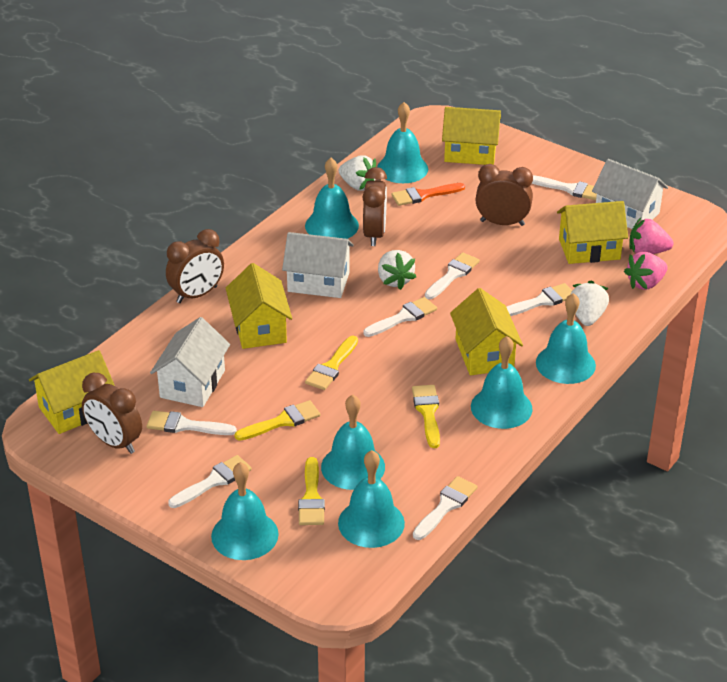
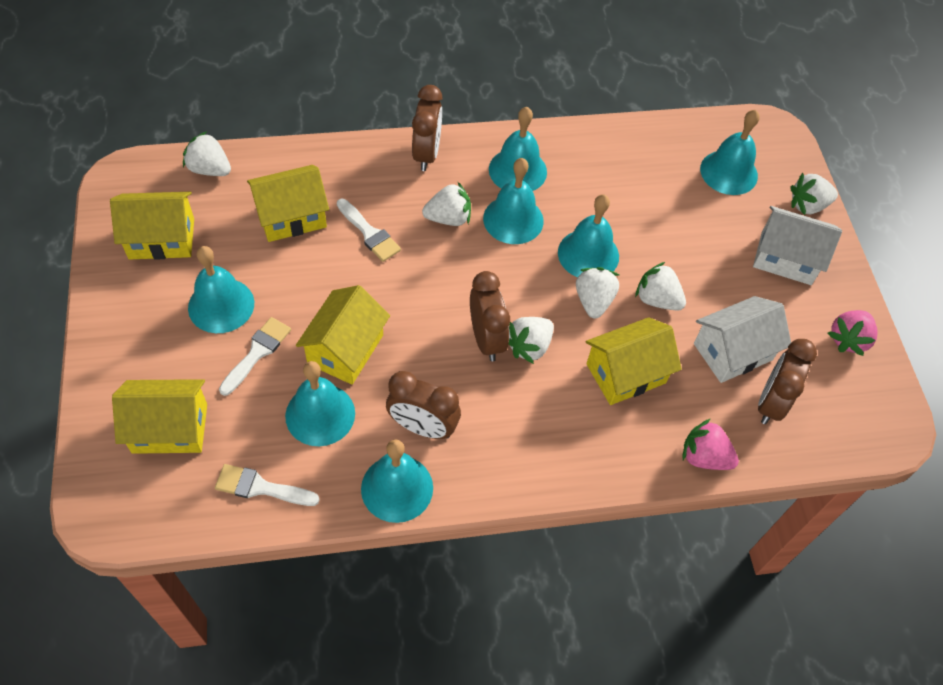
orange brush: 1 -> 0
white brush: 7 -> 3
white house: 3 -> 2
white strawberry: 3 -> 6
yellow brush: 4 -> 0

